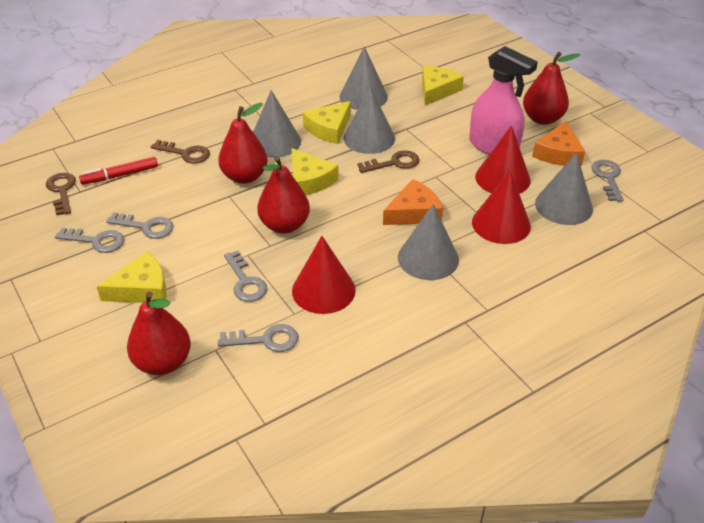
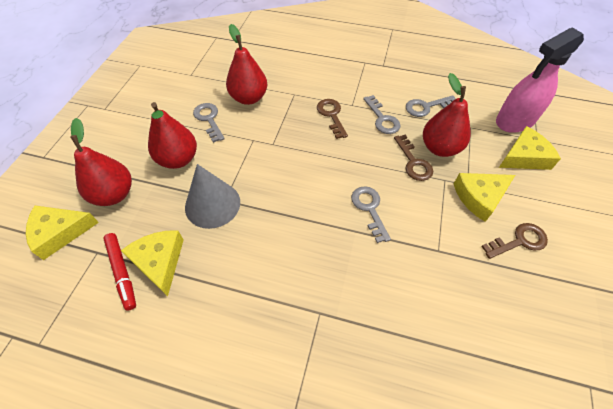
grey cone: 5 -> 1
grey key: 5 -> 4
orange cheese: 2 -> 0
red cone: 3 -> 0

